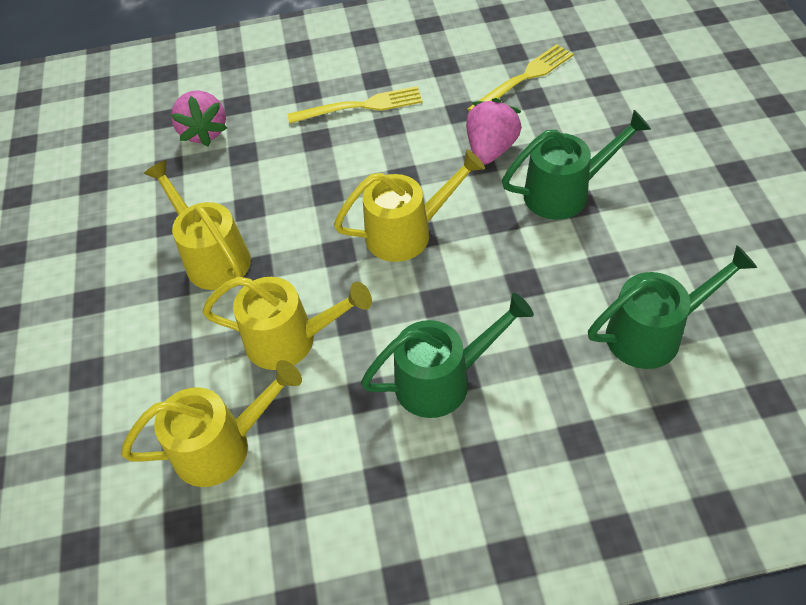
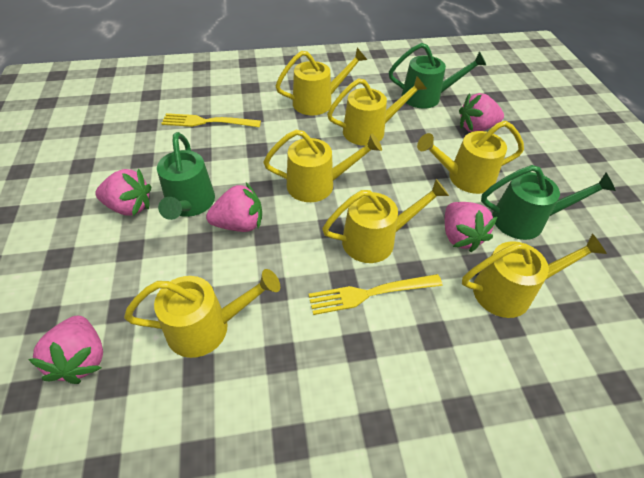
pink strawberry: 2 -> 5
yellow watering can: 4 -> 7

